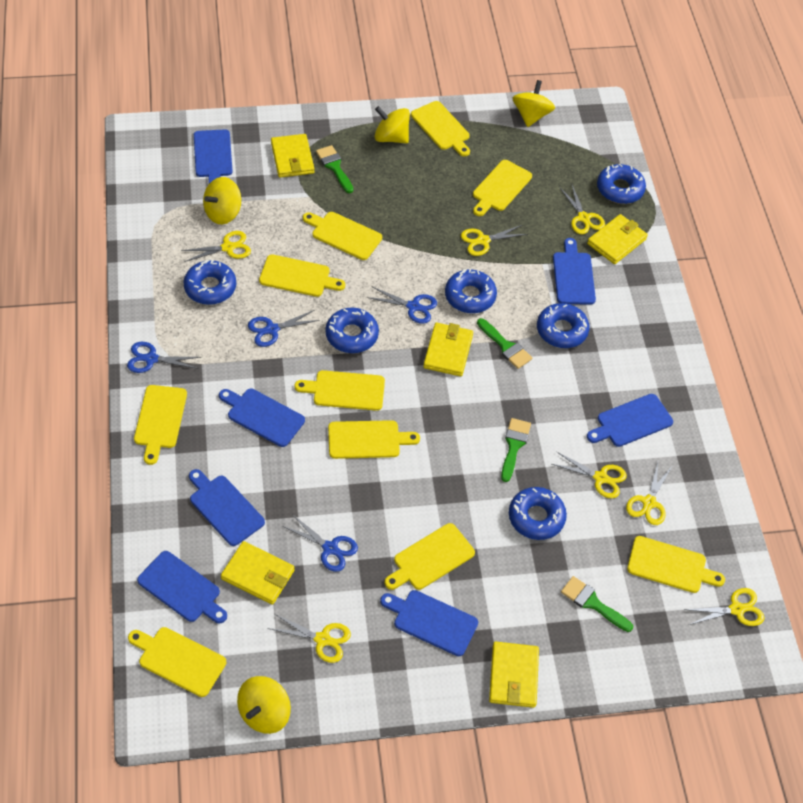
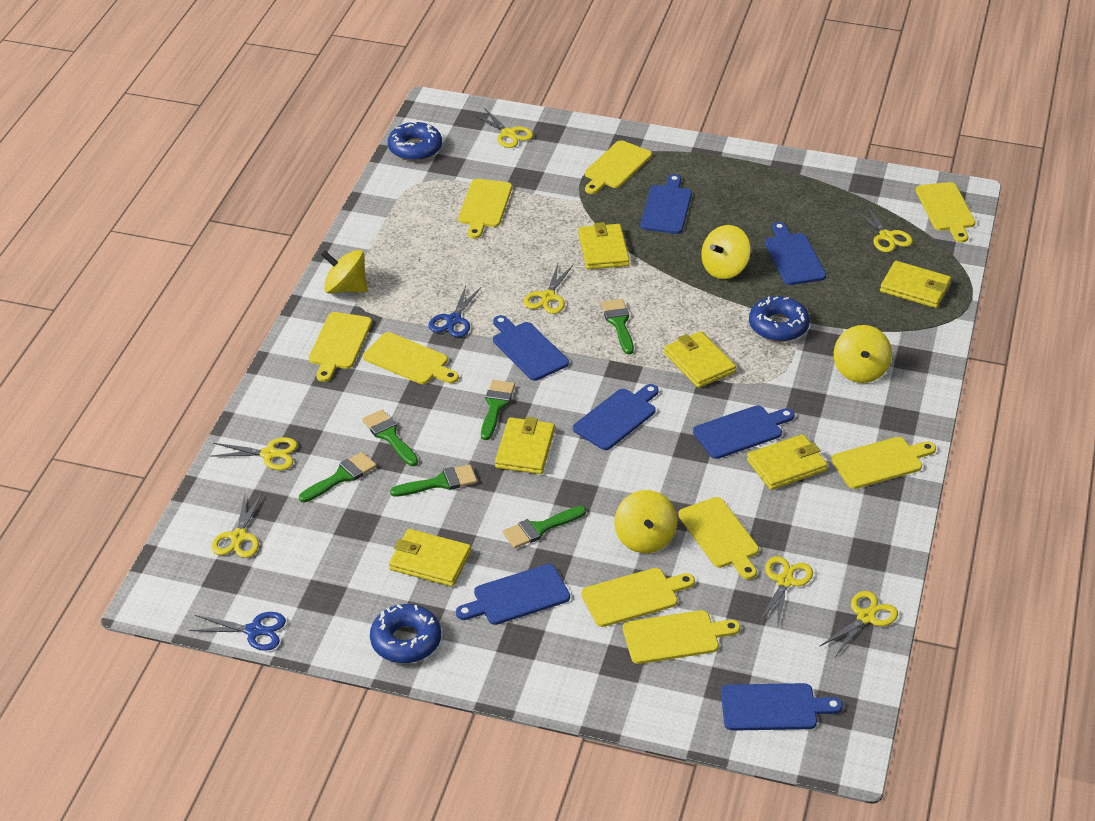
blue donut: 6 -> 3
blue scissors: 4 -> 2
green brush: 4 -> 6
yellow cutting board: 10 -> 9
yellow wallet: 5 -> 6

